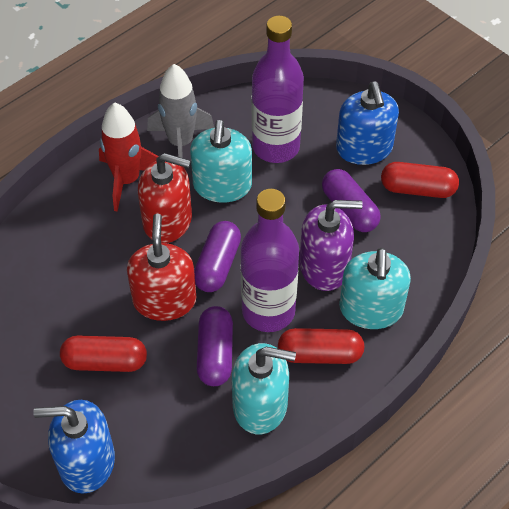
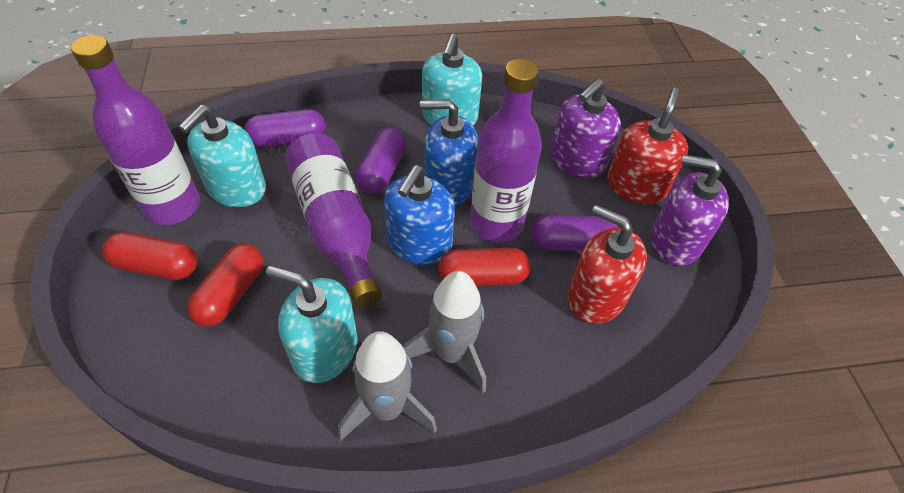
grey rocket: 1 -> 2
purple bottle: 2 -> 3
purple soap dispenser: 1 -> 2
red rocket: 1 -> 0

